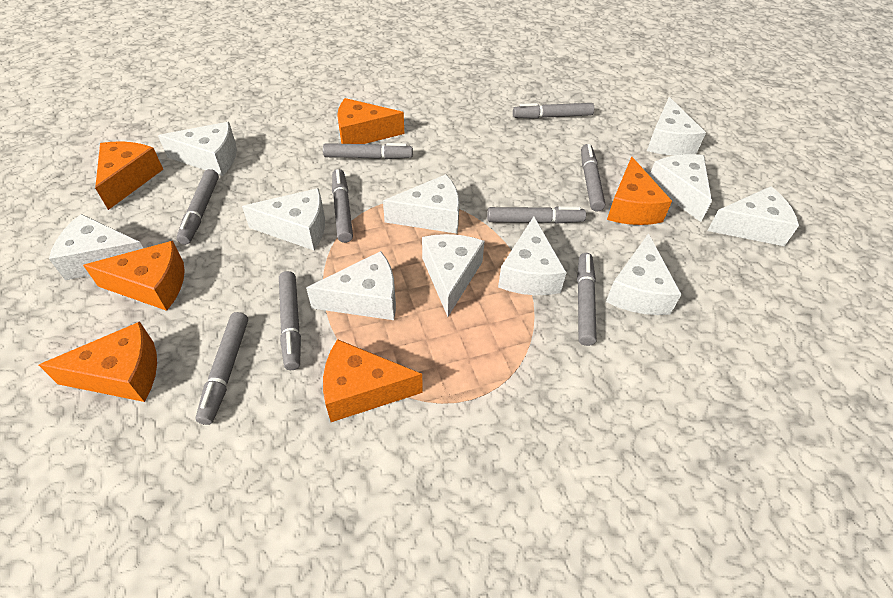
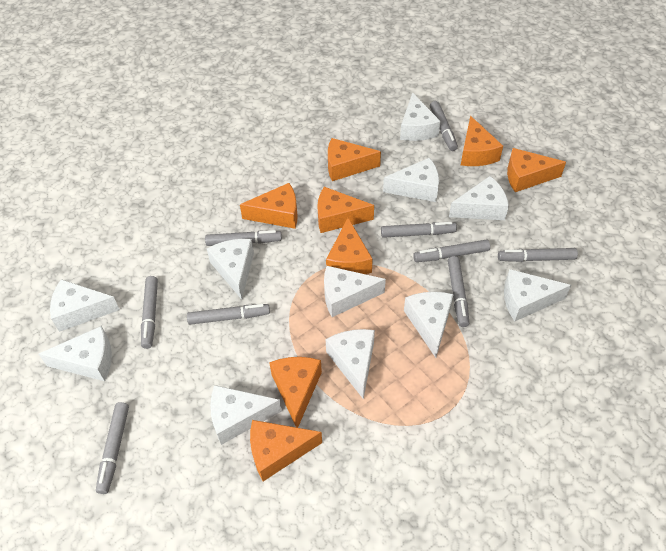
orange cheese: 6 -> 8

